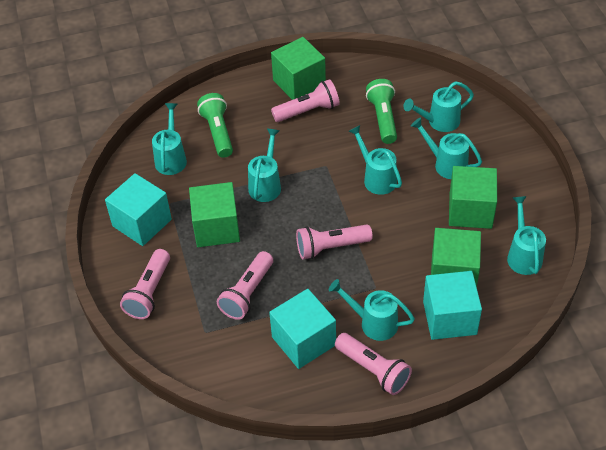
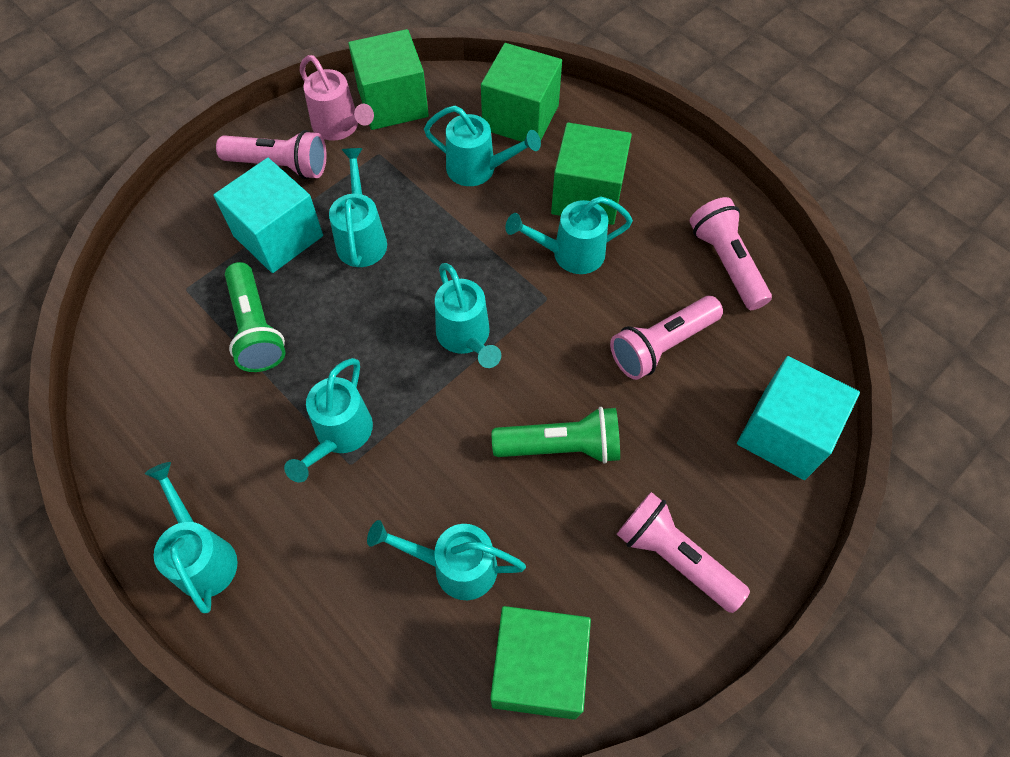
pink flashlight: 5 -> 4
pink watering can: 0 -> 1
turquoise cube: 3 -> 2

